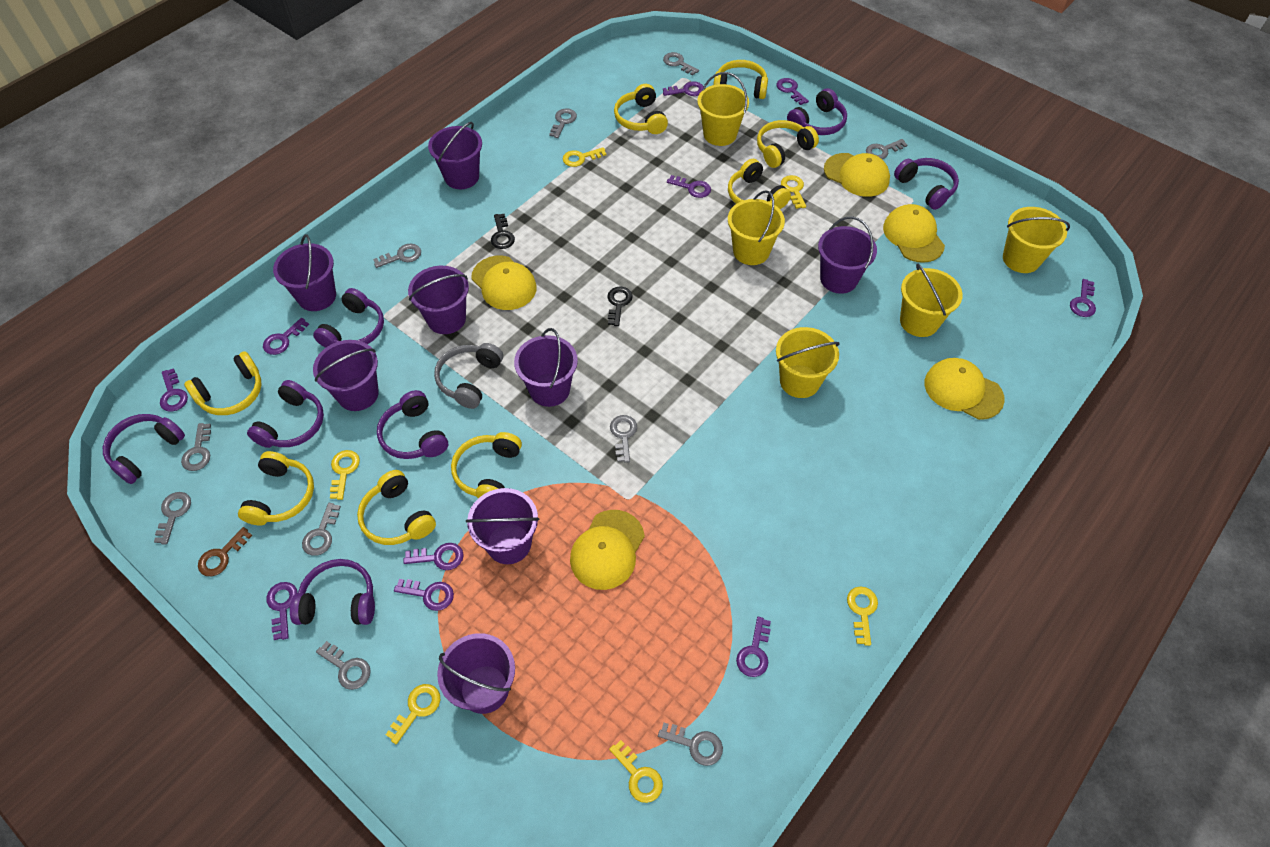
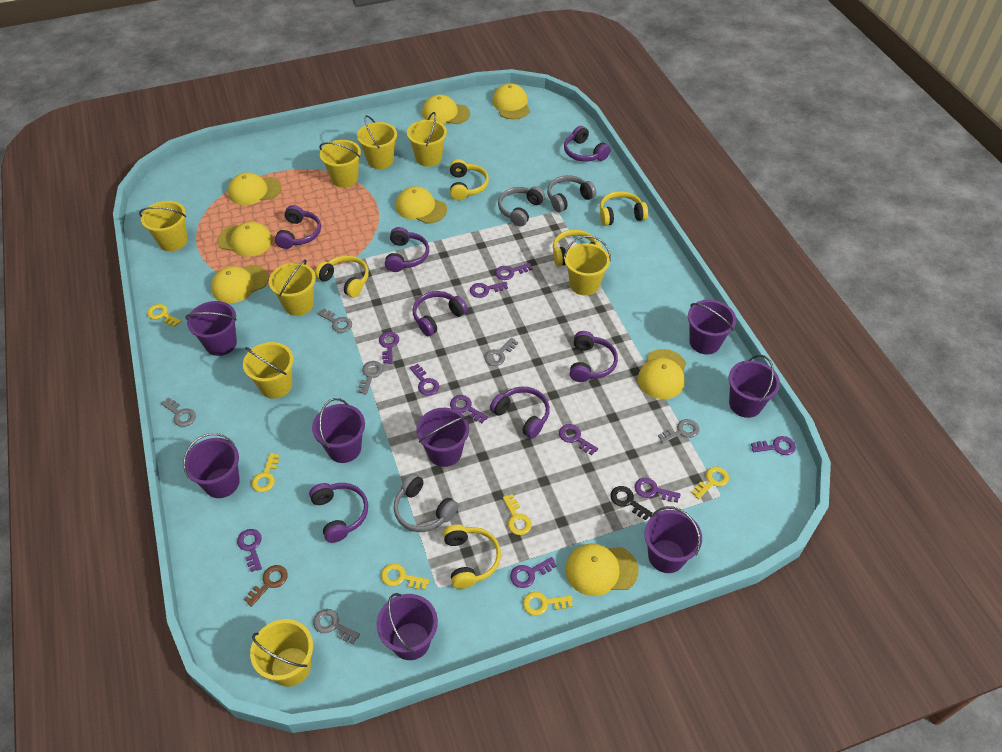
black key: 2 -> 1
grey headphones: 1 -> 3
grey key: 10 -> 6
yellow bucket: 5 -> 8
yellow cap: 5 -> 8
yellow headphones: 8 -> 5

